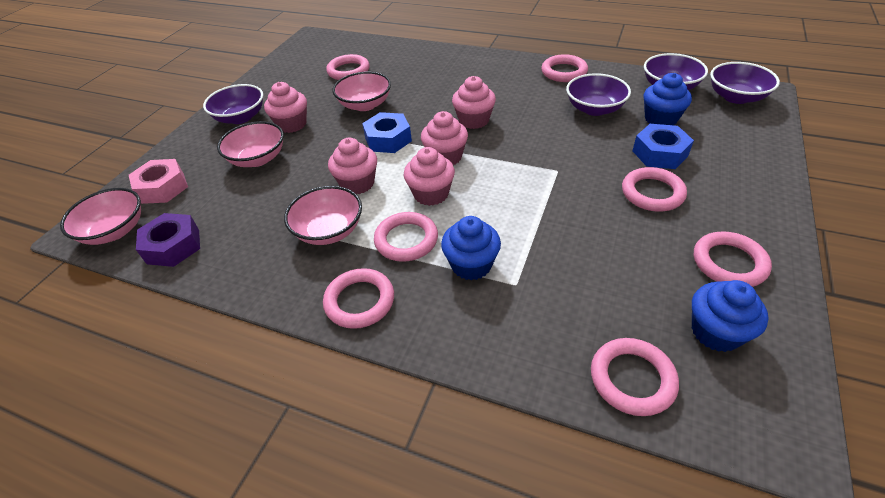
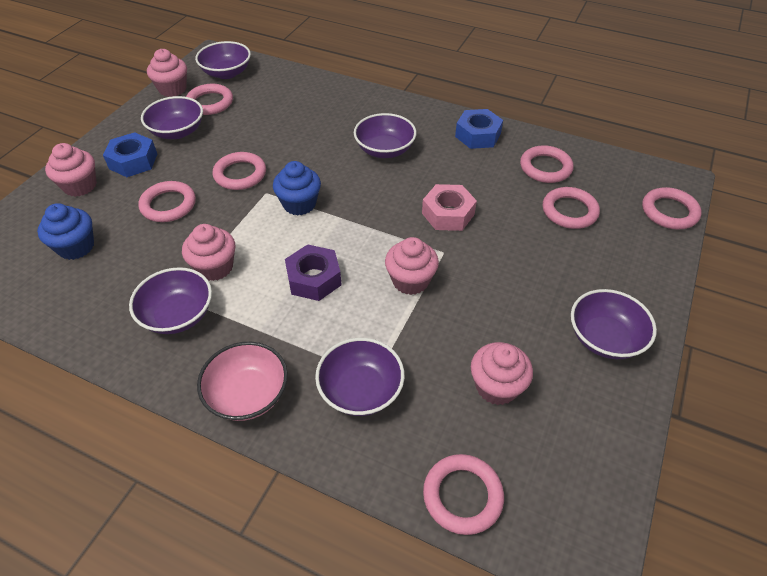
blue cupcake: 3 -> 2
pink bowl: 4 -> 1
purple bowl: 4 -> 6

